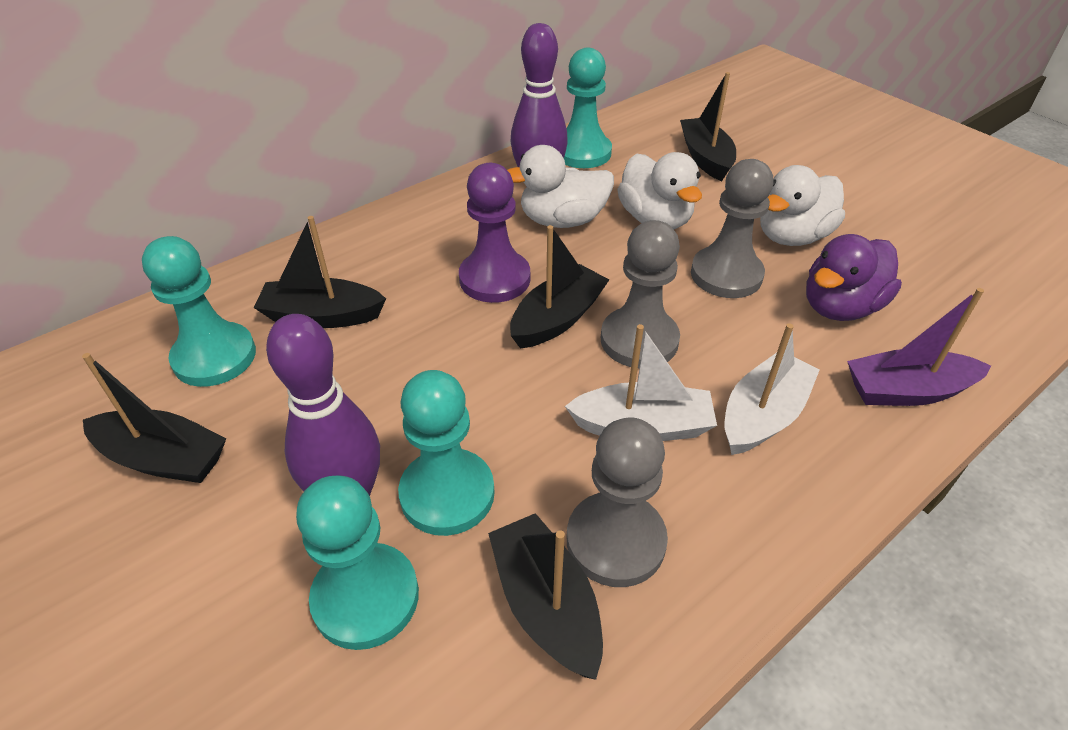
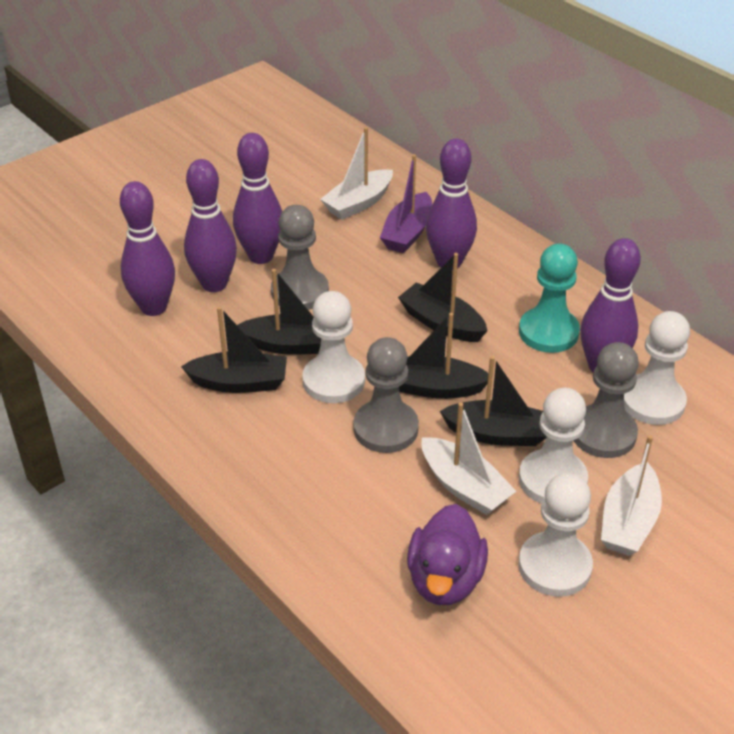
purple bowling pin: 2 -> 5
purple pawn: 1 -> 0
turquoise pawn: 4 -> 1
white boat: 2 -> 3
white duck: 3 -> 0
white pawn: 0 -> 4

